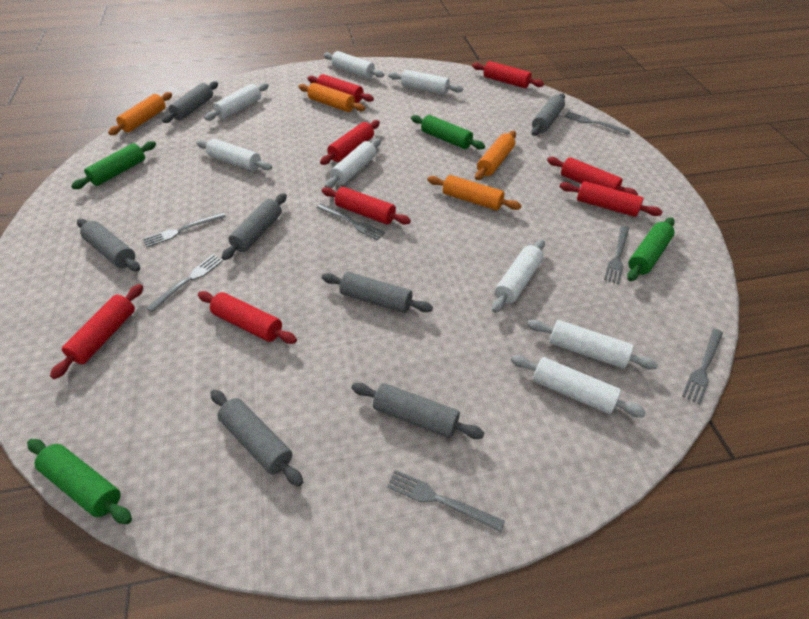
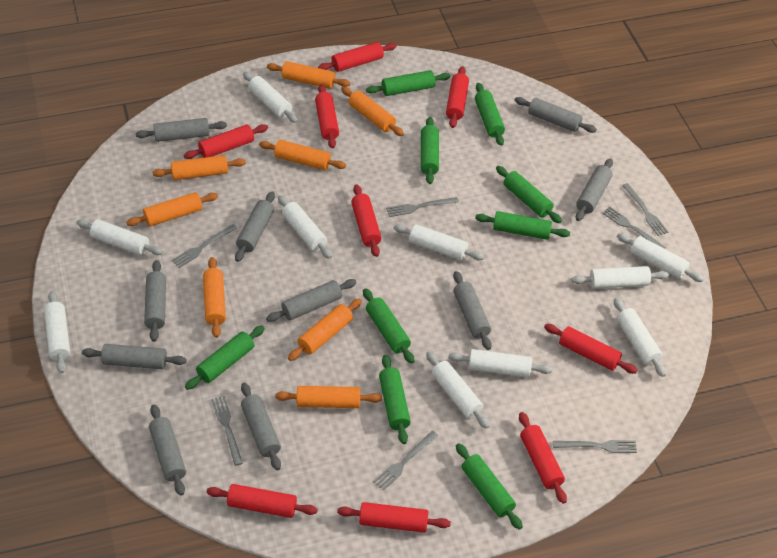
green rolling pin: 4 -> 9
grey rolling pin: 7 -> 10
orange rolling pin: 4 -> 8
red rolling pin: 8 -> 9
white rolling pin: 8 -> 10

